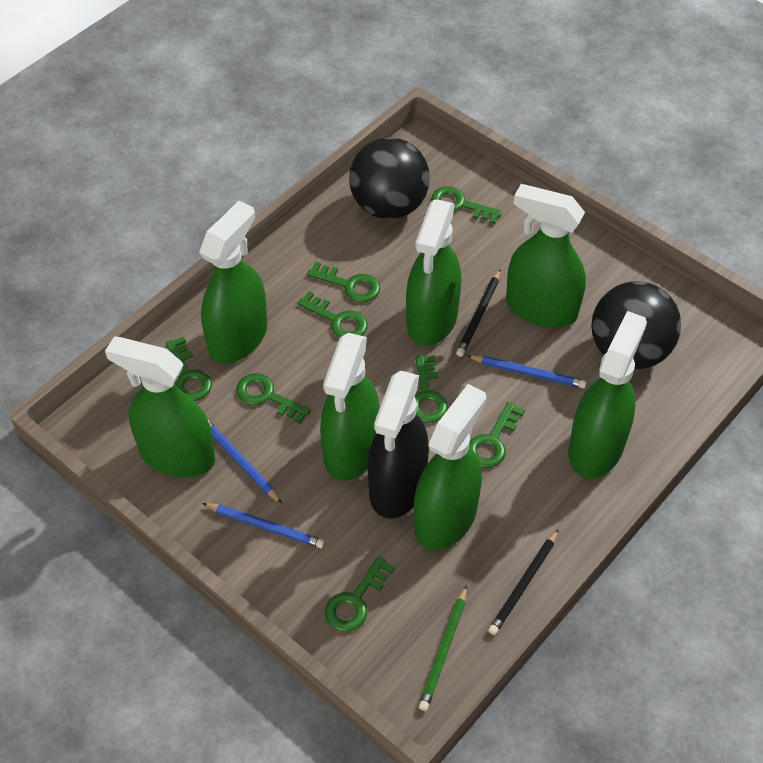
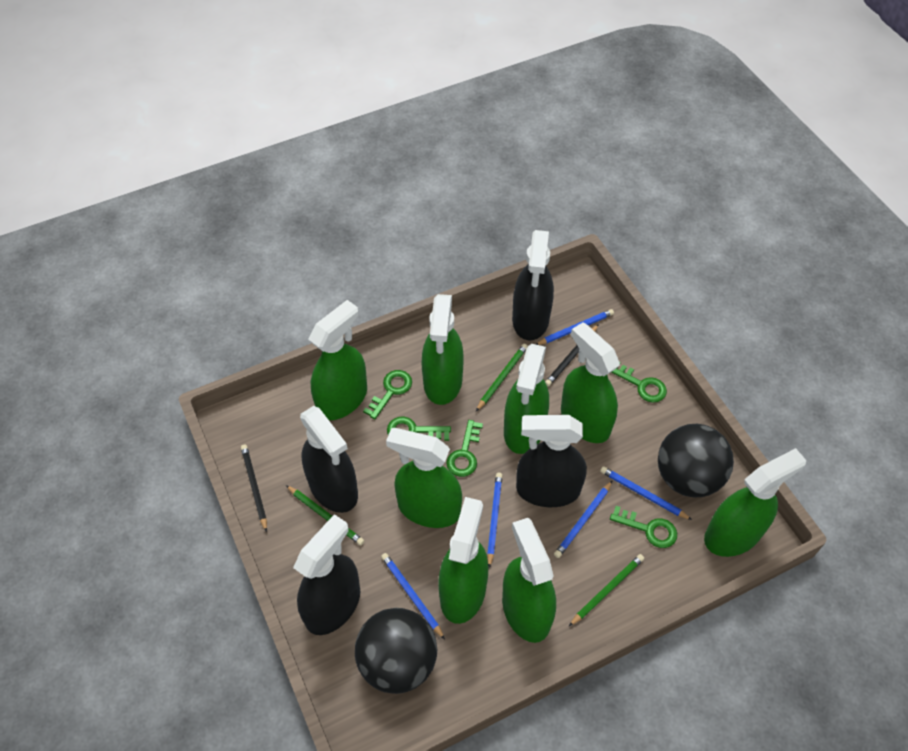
black spray bottle: 1 -> 4
blue pencil: 3 -> 5
green key: 8 -> 5
green pencil: 1 -> 3
green spray bottle: 7 -> 8

